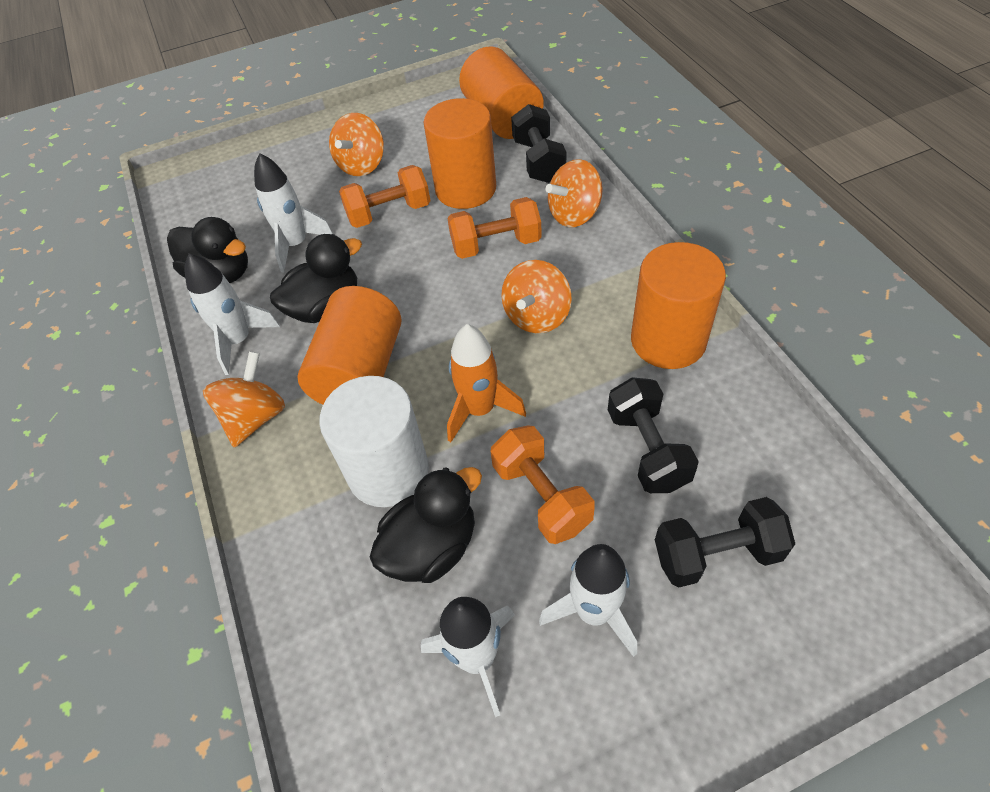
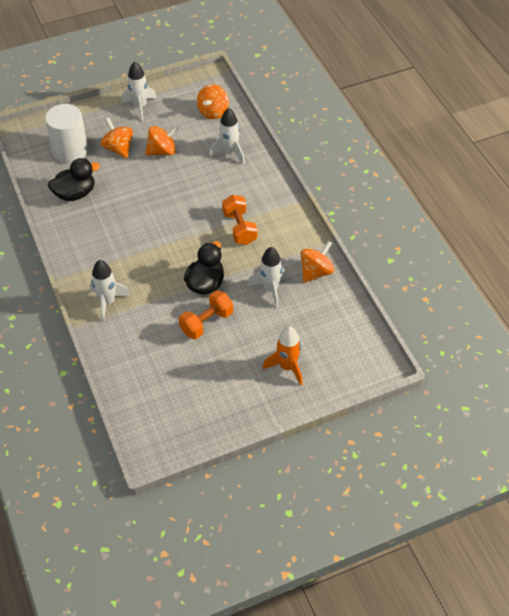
black duck: 3 -> 2
black dumbbell: 3 -> 0
orange cylinder: 4 -> 0
orange dumbbell: 3 -> 2

